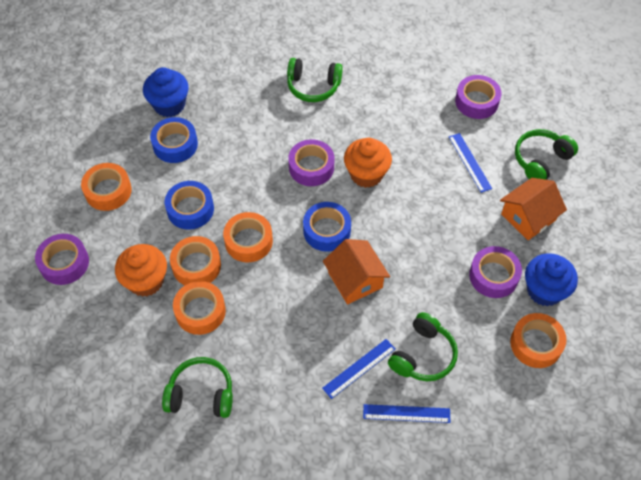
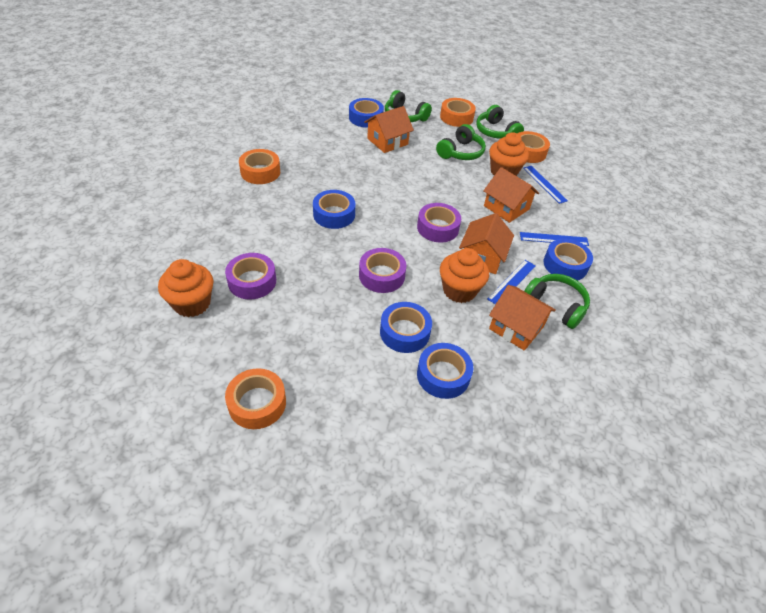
blue cupcake: 2 -> 0
blue tape: 3 -> 5
orange cupcake: 2 -> 3
orange house: 2 -> 4
orange tape: 5 -> 4
purple tape: 4 -> 3

